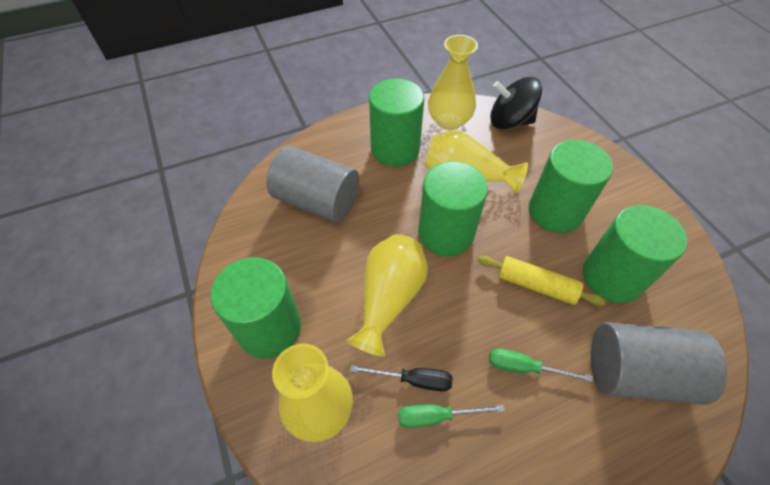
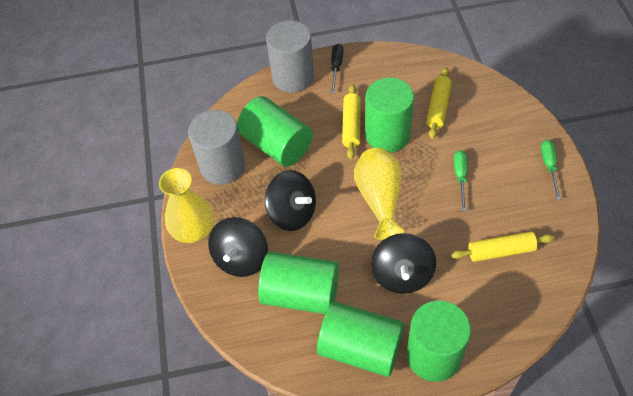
black spinning top: 1 -> 3
yellow rolling pin: 1 -> 3
yellow vase: 4 -> 2

